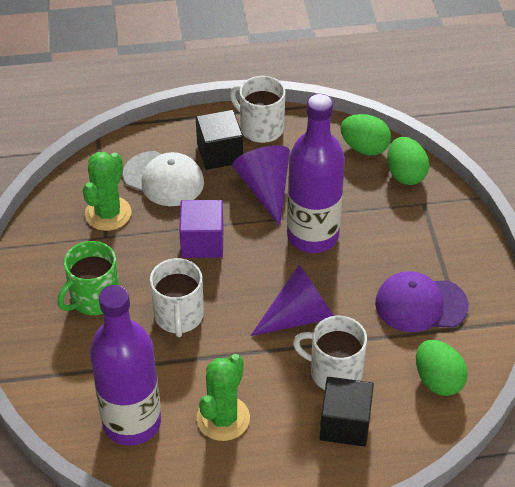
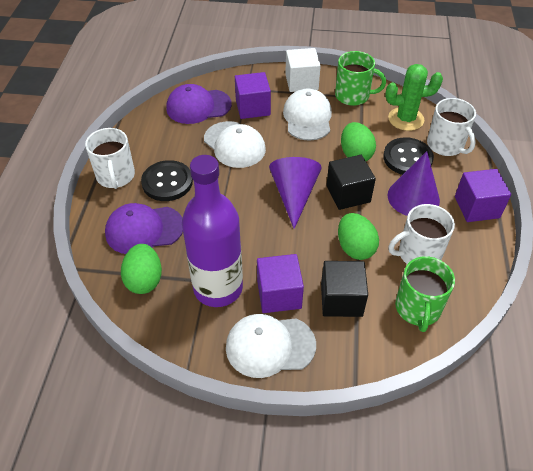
black button: 0 -> 2
green cactus: 2 -> 1
green mug: 1 -> 2
purple bottle: 2 -> 1
purple cap: 1 -> 2
purple cube: 1 -> 3
white cap: 1 -> 3
white cube: 0 -> 1

